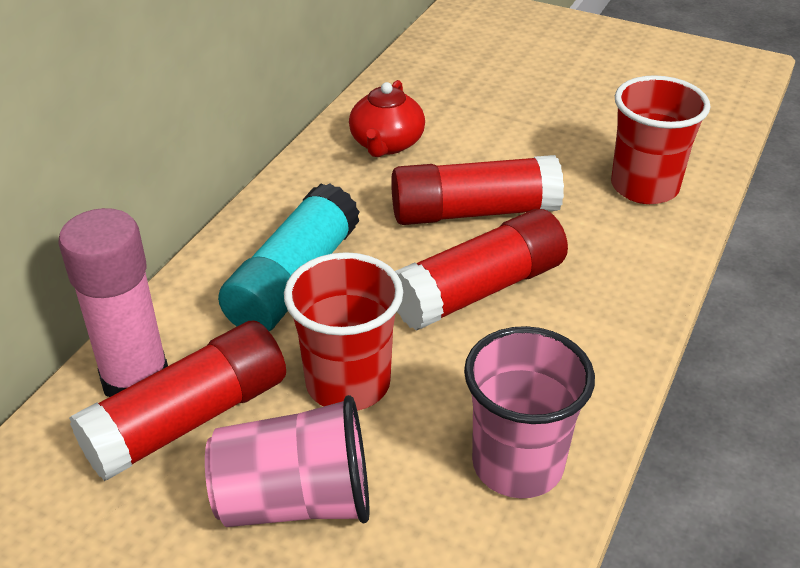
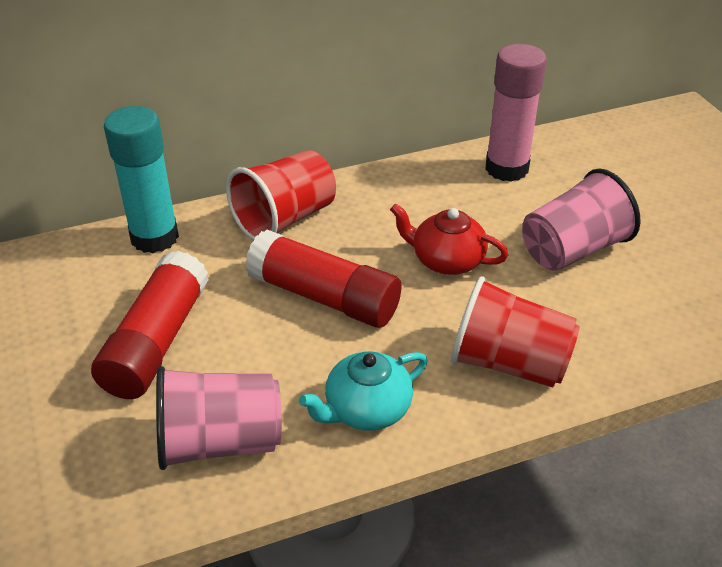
red glue stick: 3 -> 2
turquoise teapot: 0 -> 1

